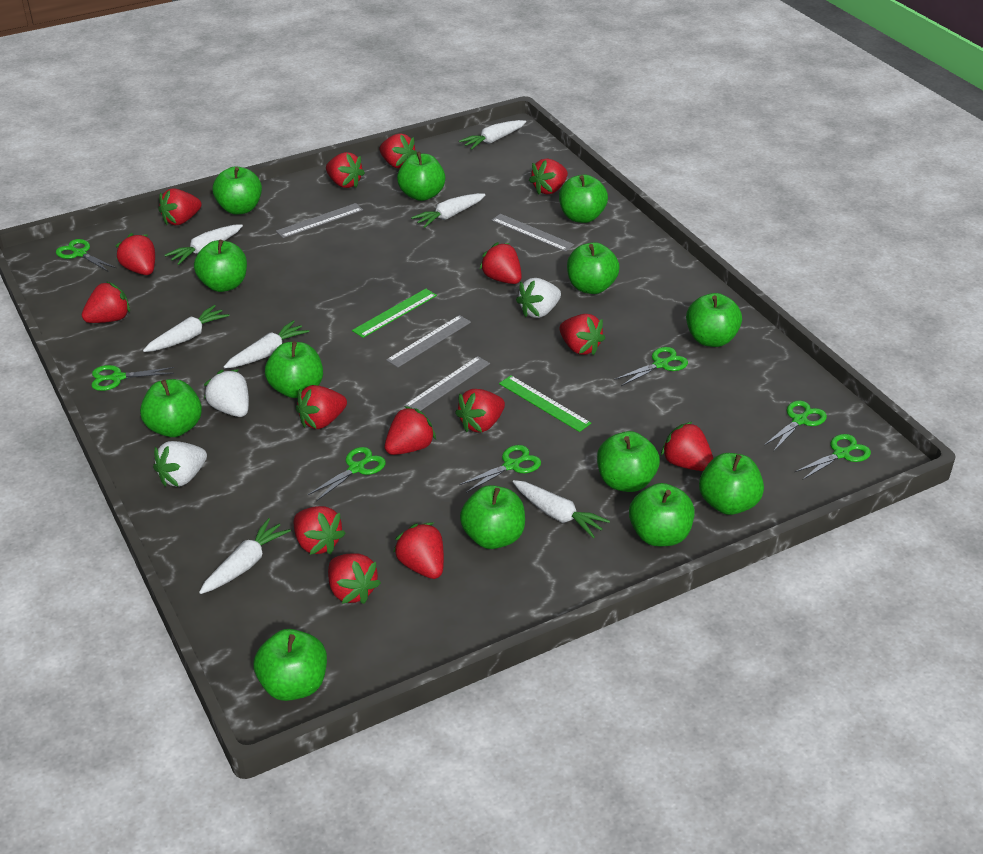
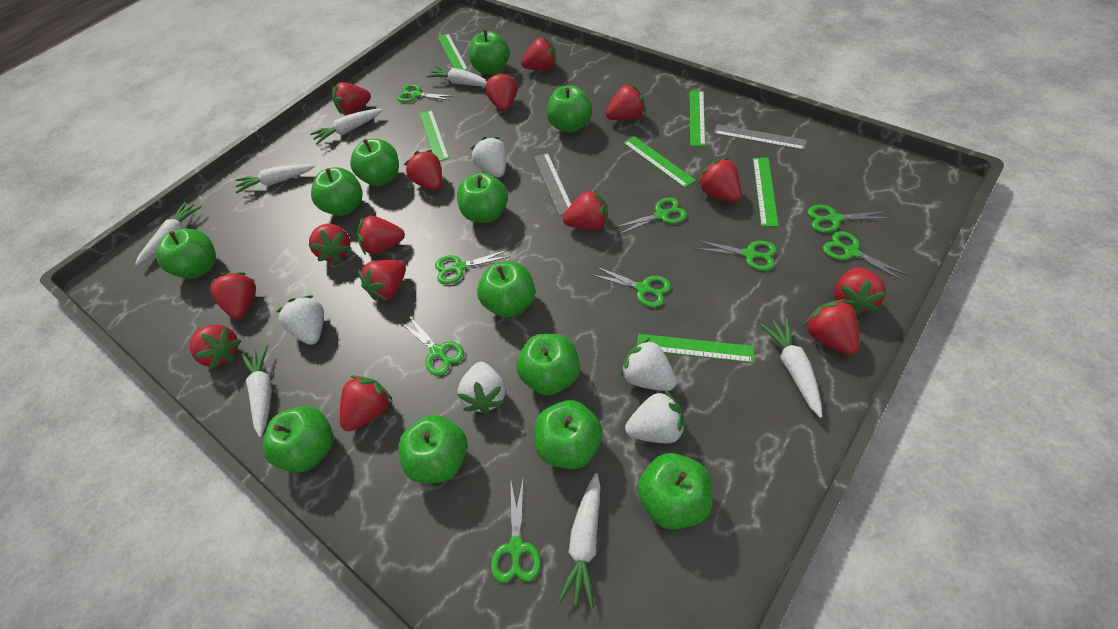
green apple: 13 -> 12
green ruler: 2 -> 6
green scissors: 7 -> 9
grey ruler: 4 -> 2
white strawberry: 3 -> 5

